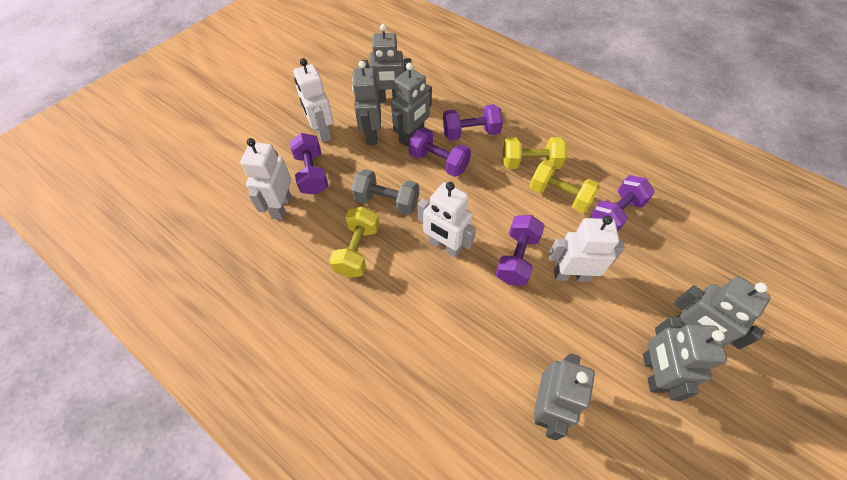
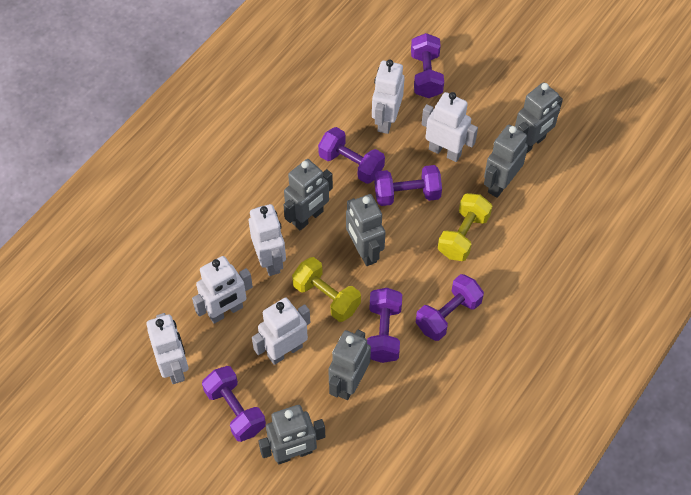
grey dumbbell: 1 -> 0
purple dumbbell: 5 -> 6
white robot: 4 -> 6
yellow dumbbell: 3 -> 2

